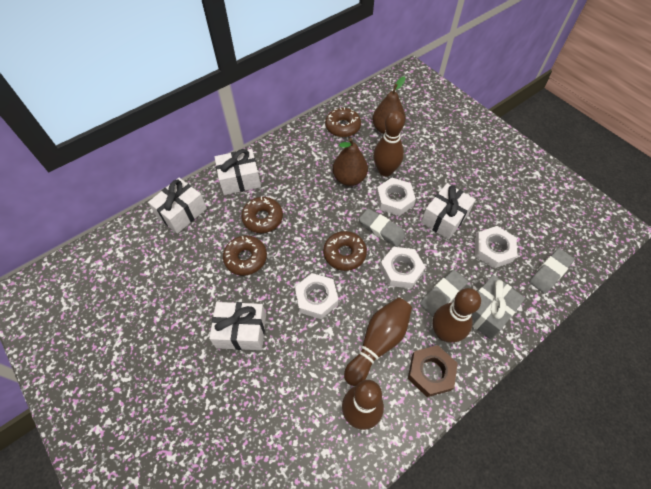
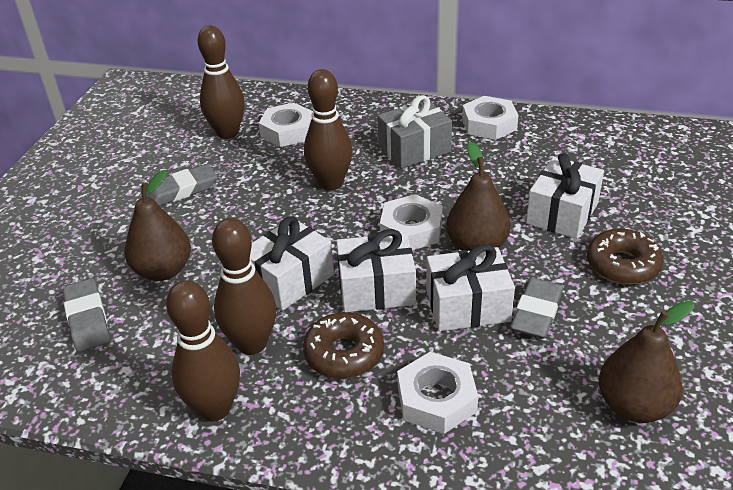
brown donut: 4 -> 2
brown nut: 1 -> 0
brown pear: 2 -> 3

